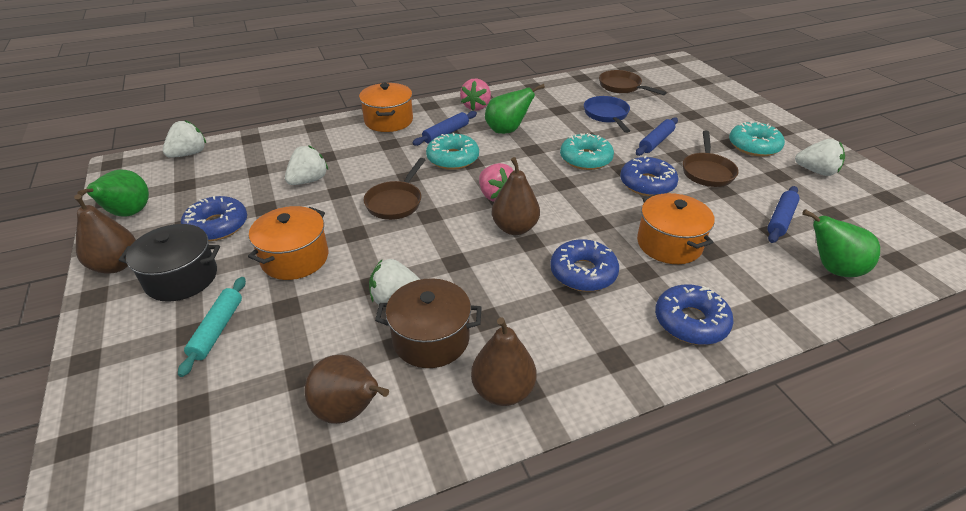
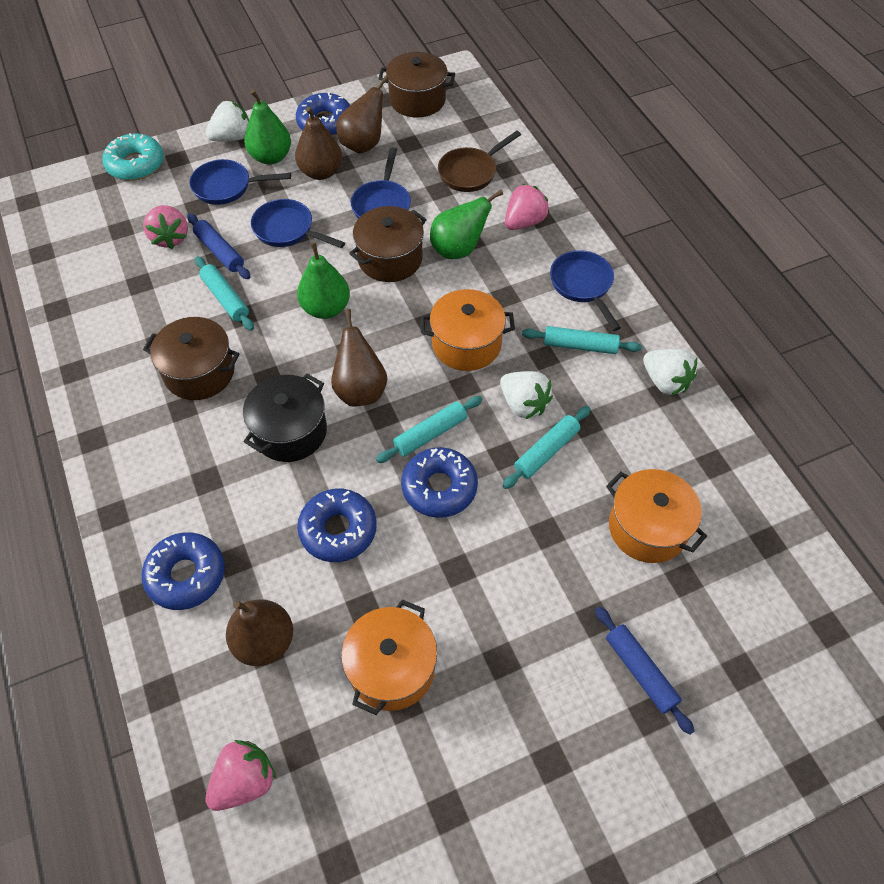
blue pan: 1 -> 4
blue rolling pin: 3 -> 2
brown pan: 3 -> 1
brown pot: 1 -> 3
pink strawberry: 2 -> 3
turquoise donut: 3 -> 1
turquoise rolling pin: 1 -> 4
white strawberry: 4 -> 3

